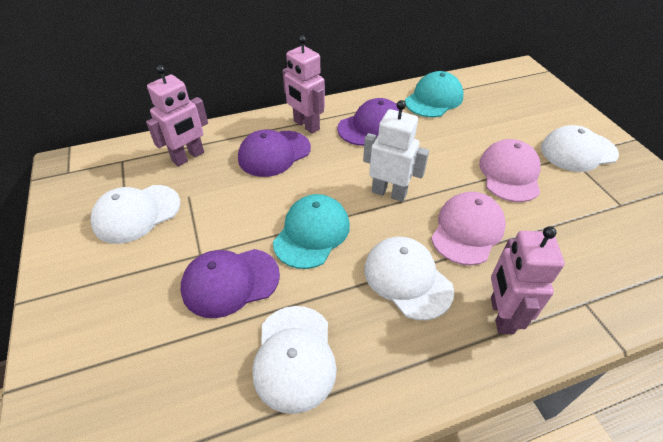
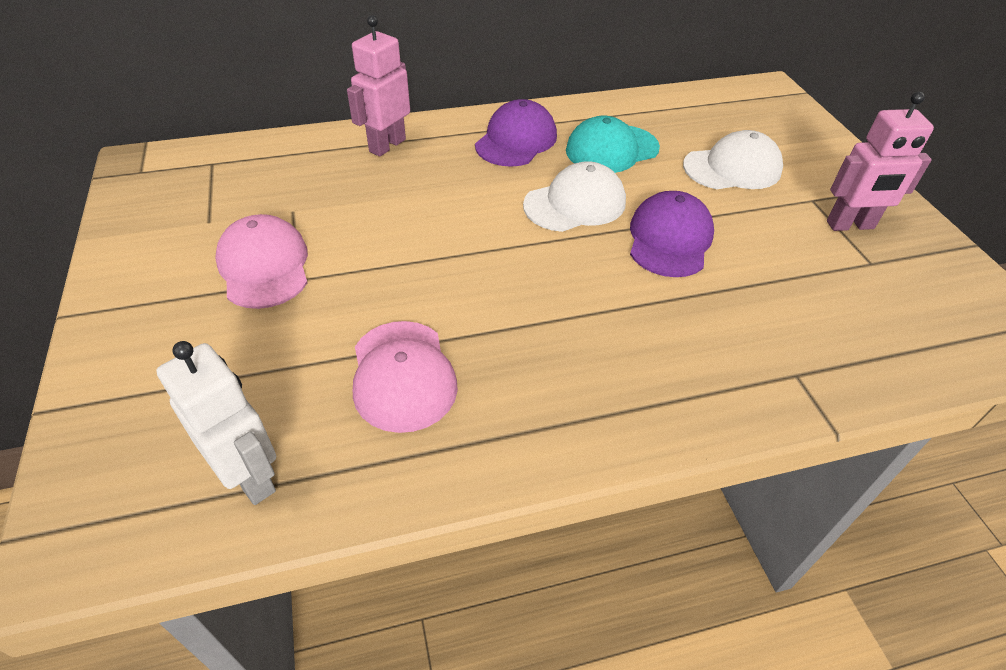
pink robot: 3 -> 2
purple cap: 3 -> 2
turquoise cap: 2 -> 1
white cap: 4 -> 2

